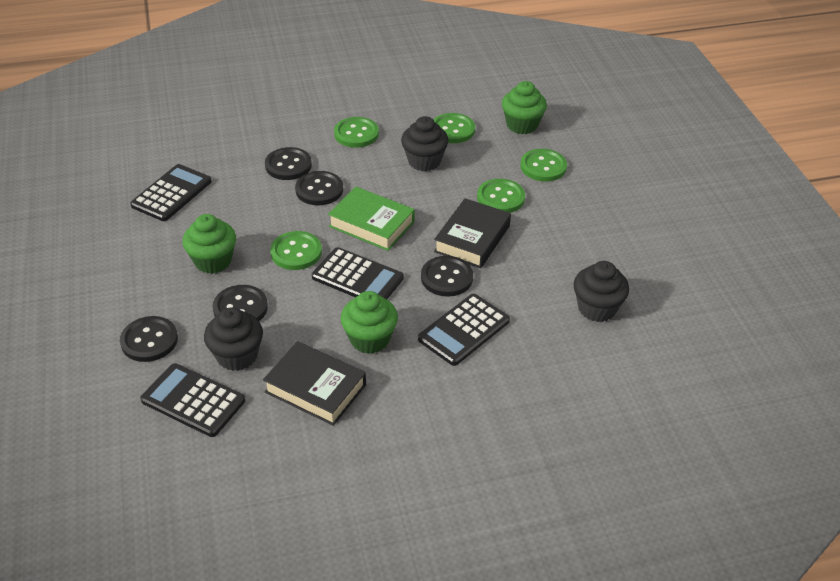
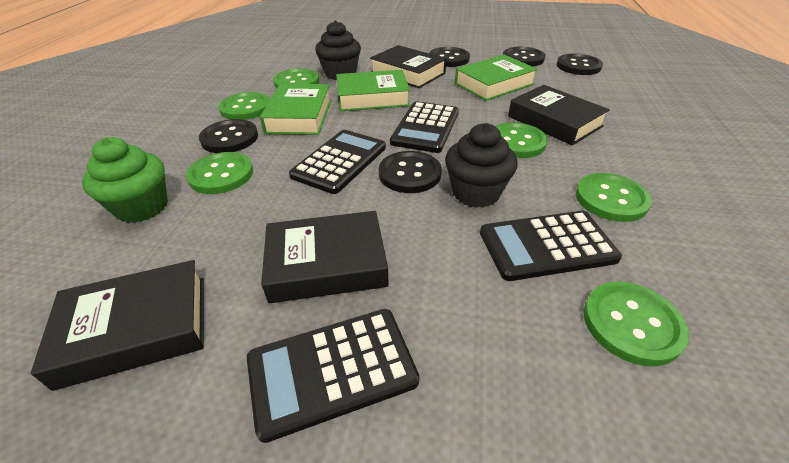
black book: 2 -> 4
black cupcake: 3 -> 2
green book: 1 -> 3
green button: 5 -> 6
green cupcake: 3 -> 1

